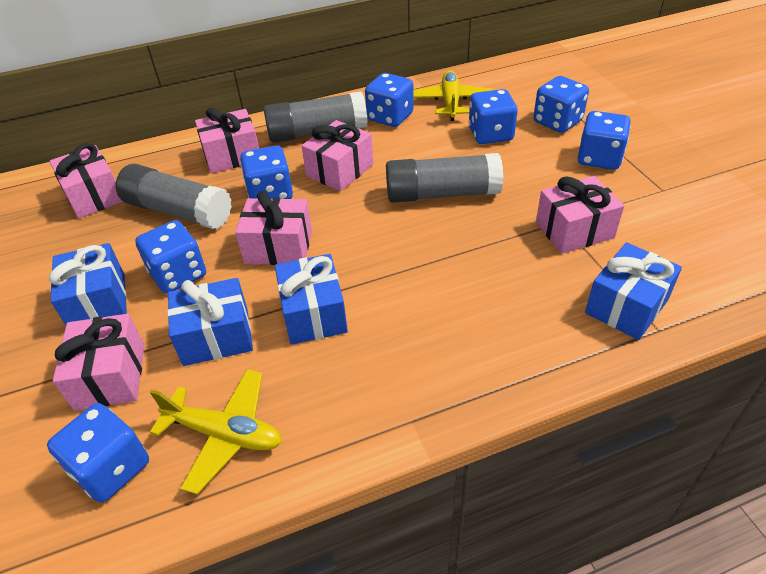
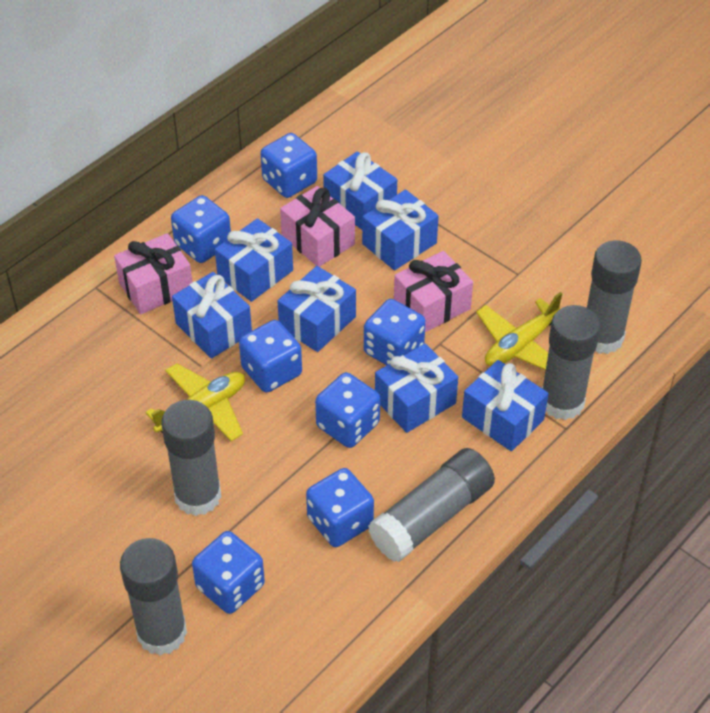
blue gift: 4 -> 7
grey glue stick: 3 -> 5
pink gift: 6 -> 3

